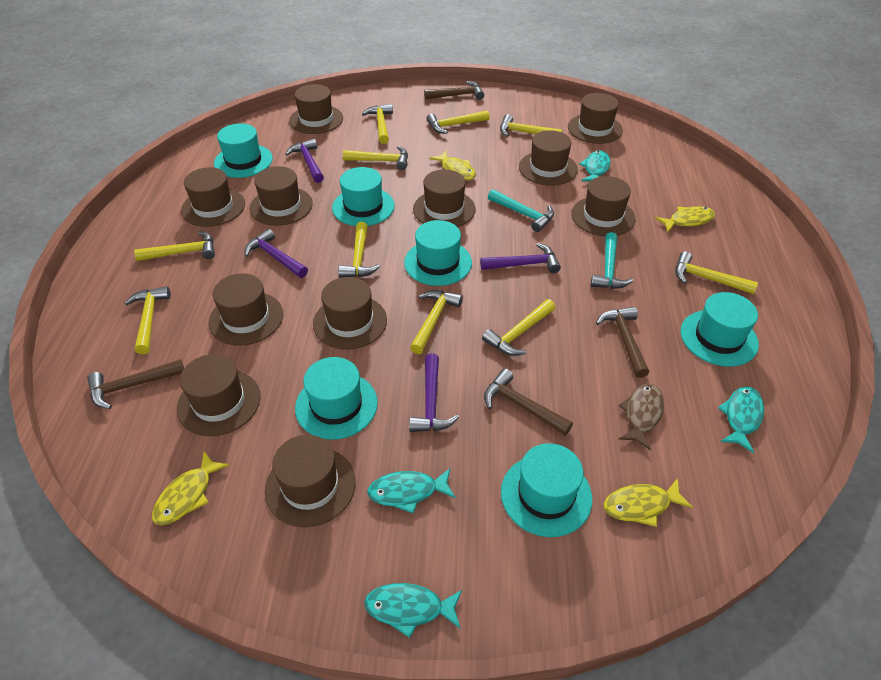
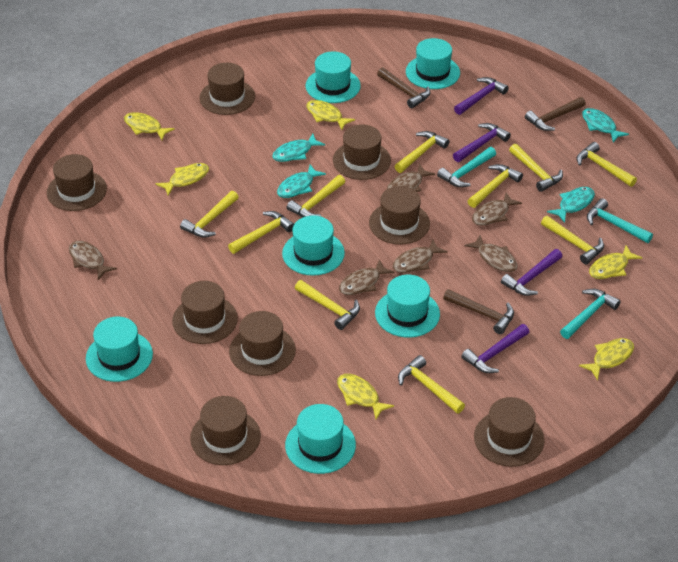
brown fish: 1 -> 6
brown hammer: 4 -> 3
brown hat: 11 -> 8
turquoise hammer: 2 -> 3
yellow fish: 4 -> 6

